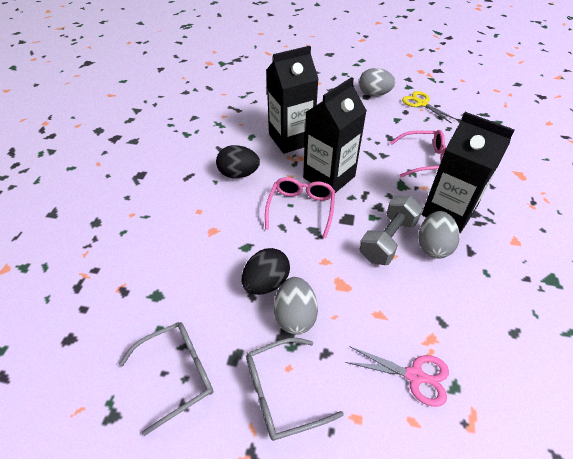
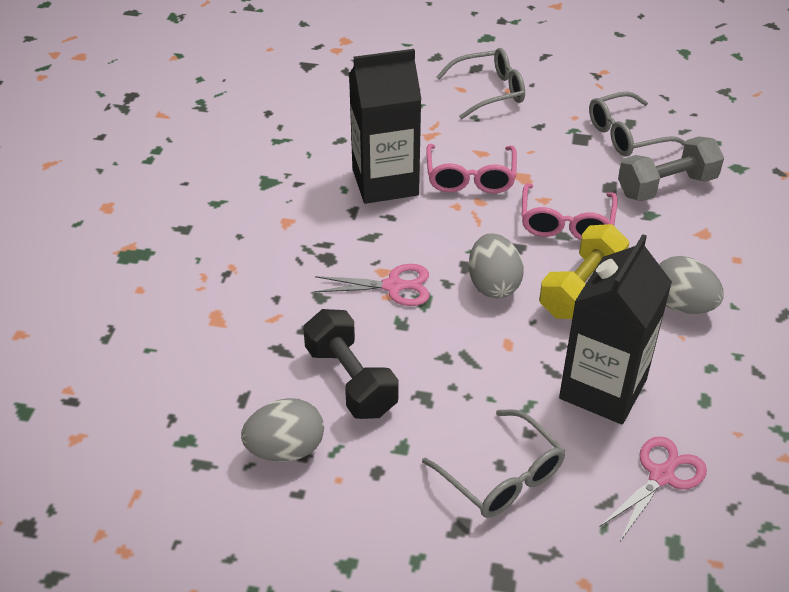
black carton: 3 -> 2
black dumbbell: 0 -> 1
black egg: 2 -> 0
grey glasses: 2 -> 3
pink scissors: 1 -> 2
yellow dumbbell: 0 -> 1
yellow scissors: 1 -> 0

